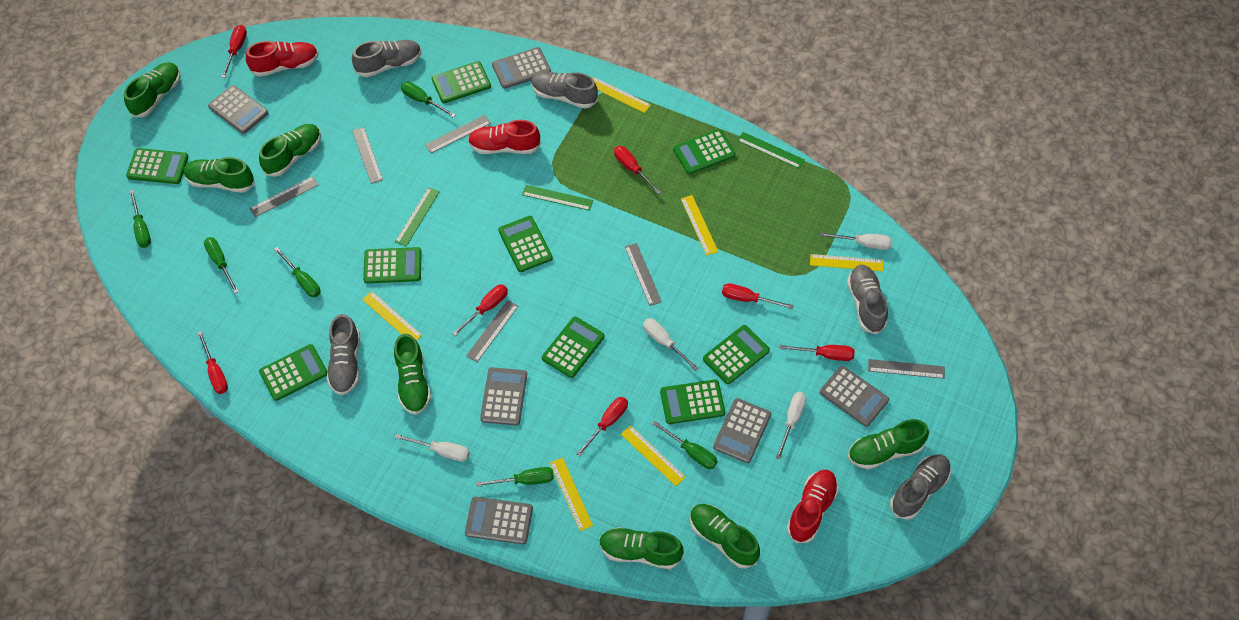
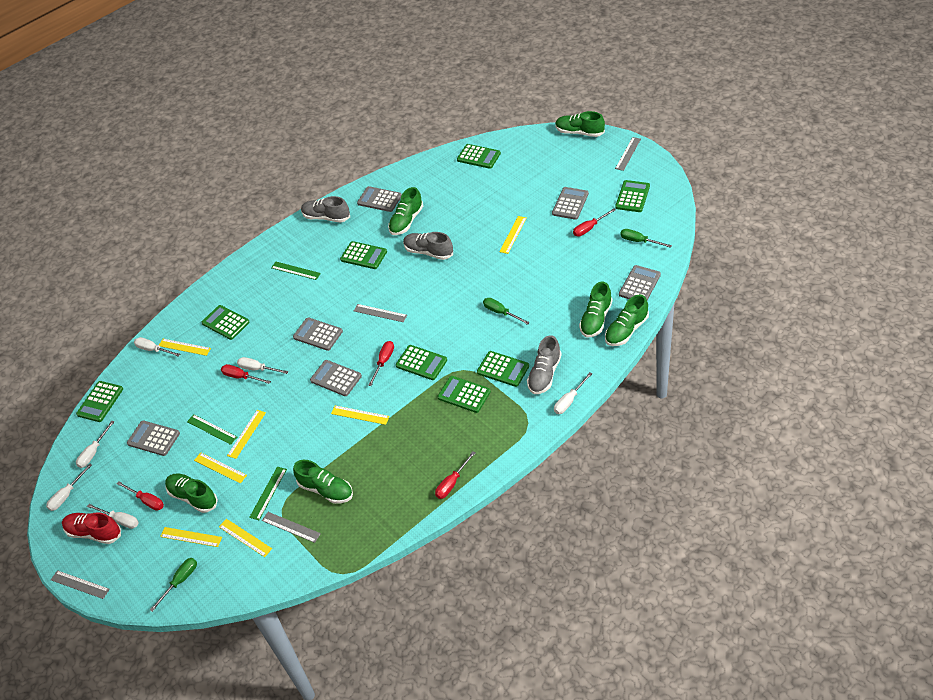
green calculator: 9 -> 8
green screwdriver: 6 -> 3
green shoe: 7 -> 6
grey ruler: 6 -> 4
grey shoe: 5 -> 3
red screwdriver: 7 -> 5
red shoe: 3 -> 1
white screwdriver: 4 -> 6
yellow ruler: 6 -> 7

